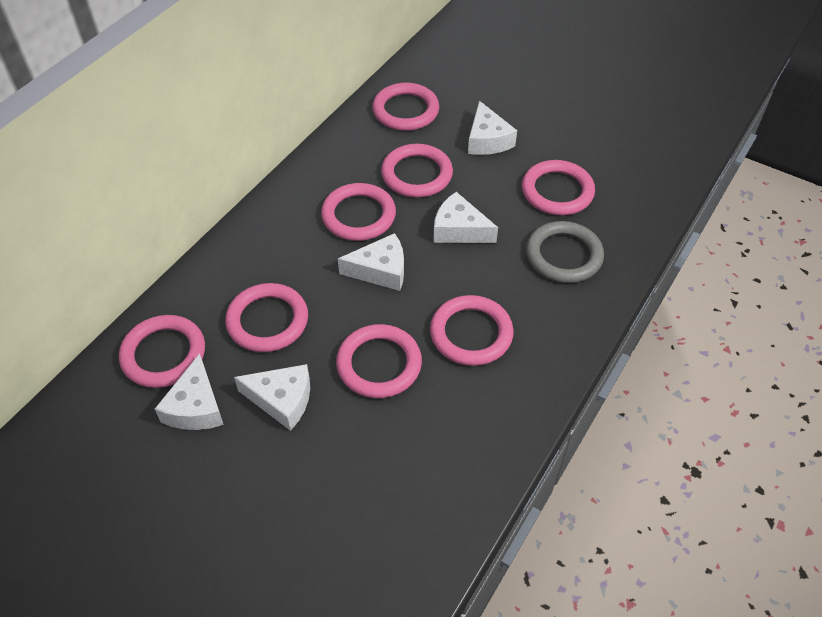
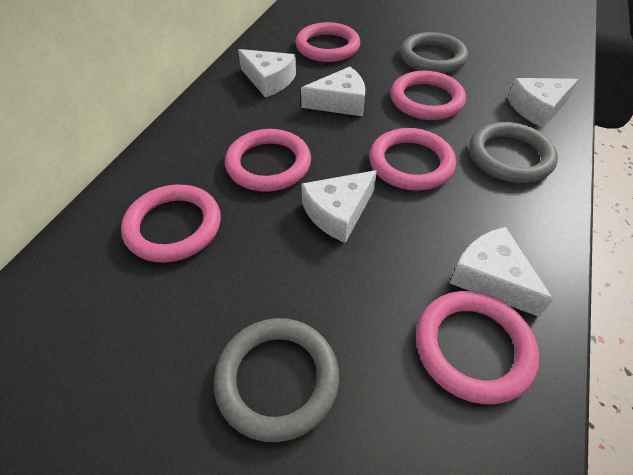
grey ring: 1 -> 3
pink ring: 8 -> 6

